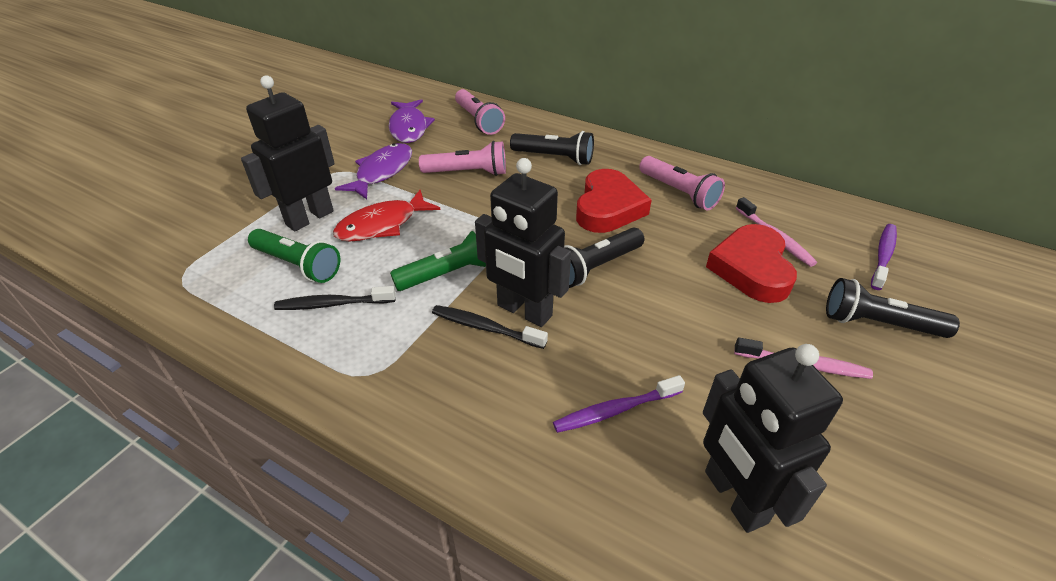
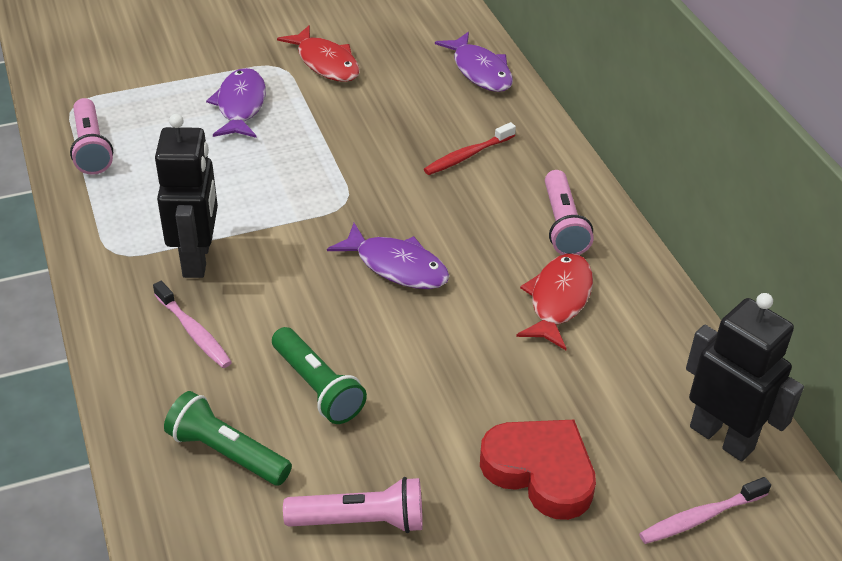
black flashlight: 3 -> 0
black robot: 3 -> 2
black toothbrush: 2 -> 0
purple fish: 2 -> 3
purple toothbrush: 2 -> 0
red fish: 1 -> 2
red heart: 2 -> 1
red toothbrush: 0 -> 1

